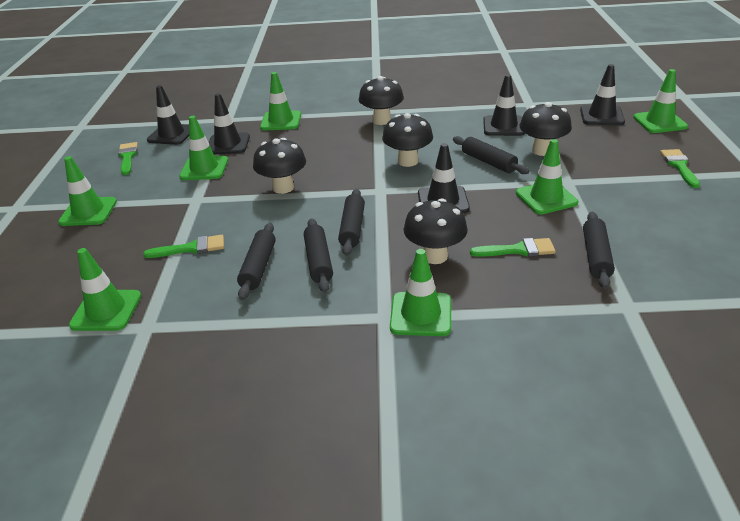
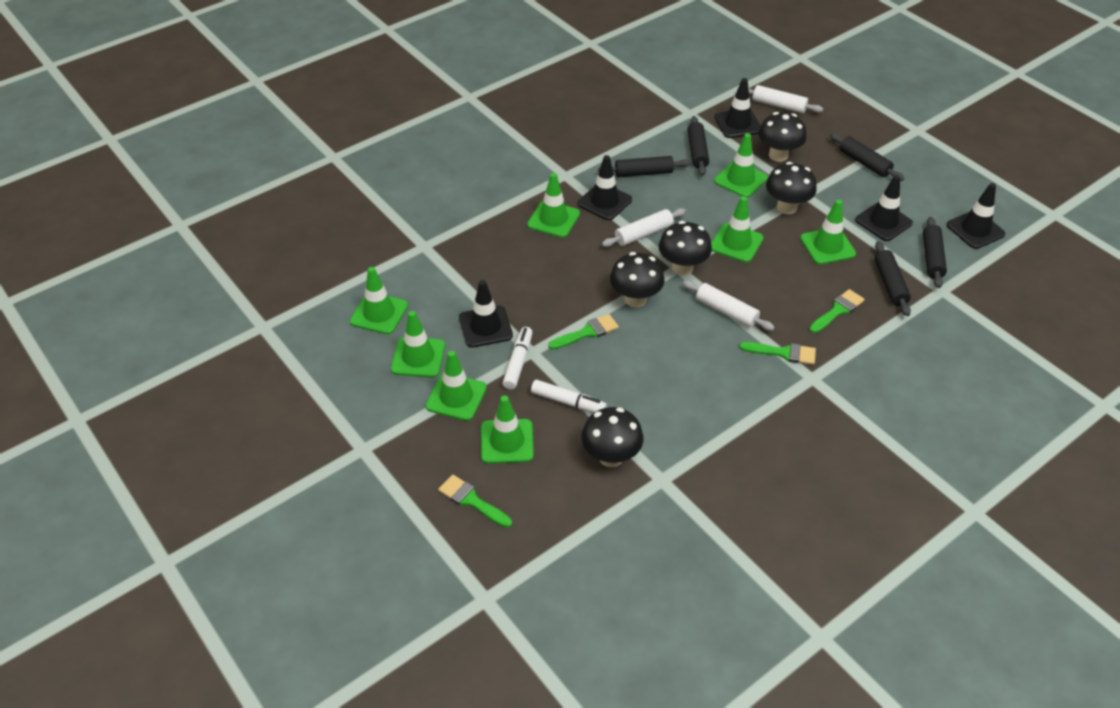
green traffic cone: 7 -> 8
white marker: 0 -> 2
white rolling pin: 0 -> 3

